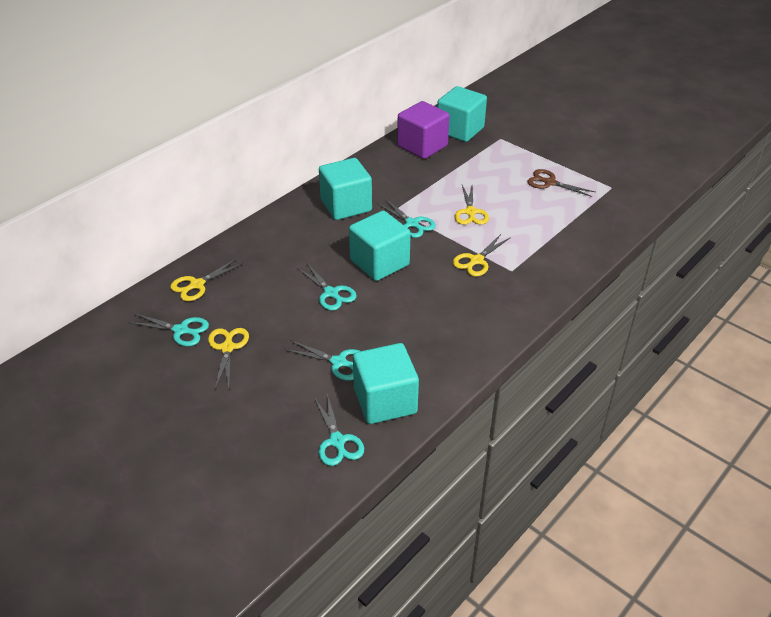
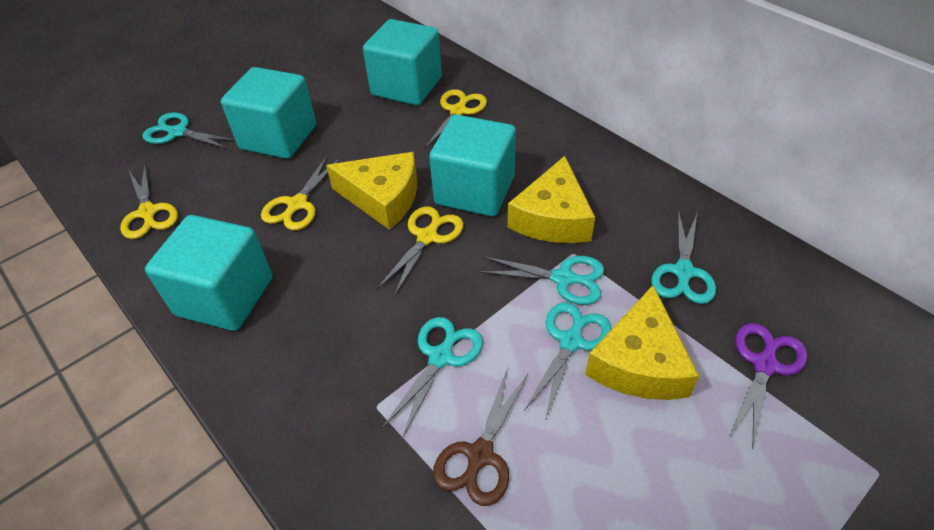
purple cube: 1 -> 0
purple scissors: 0 -> 1
yellow cheese: 0 -> 3

